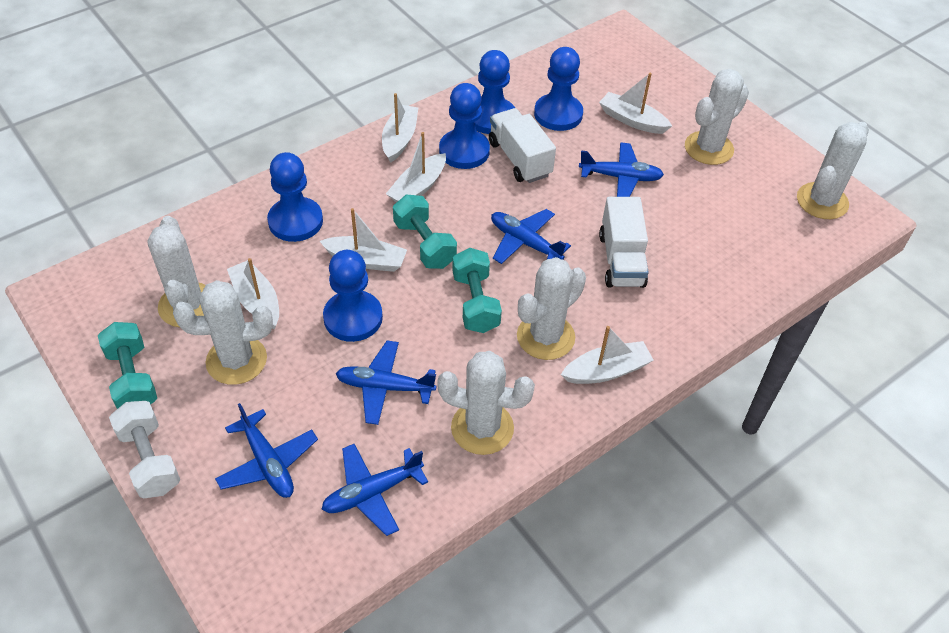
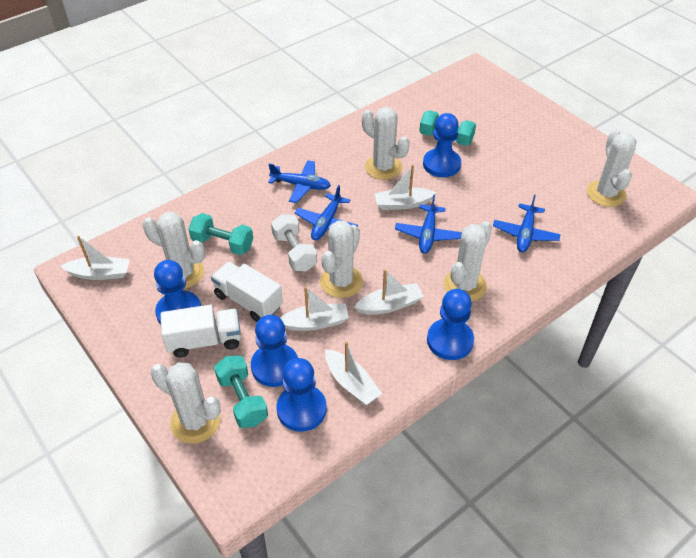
blue plane: 5 -> 4
white boat: 6 -> 5

